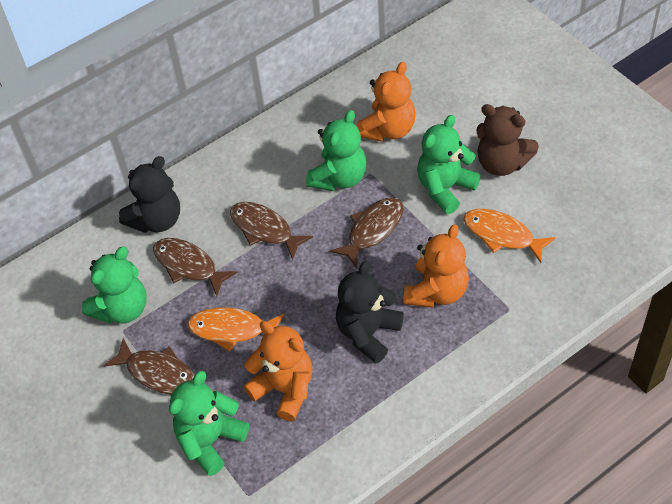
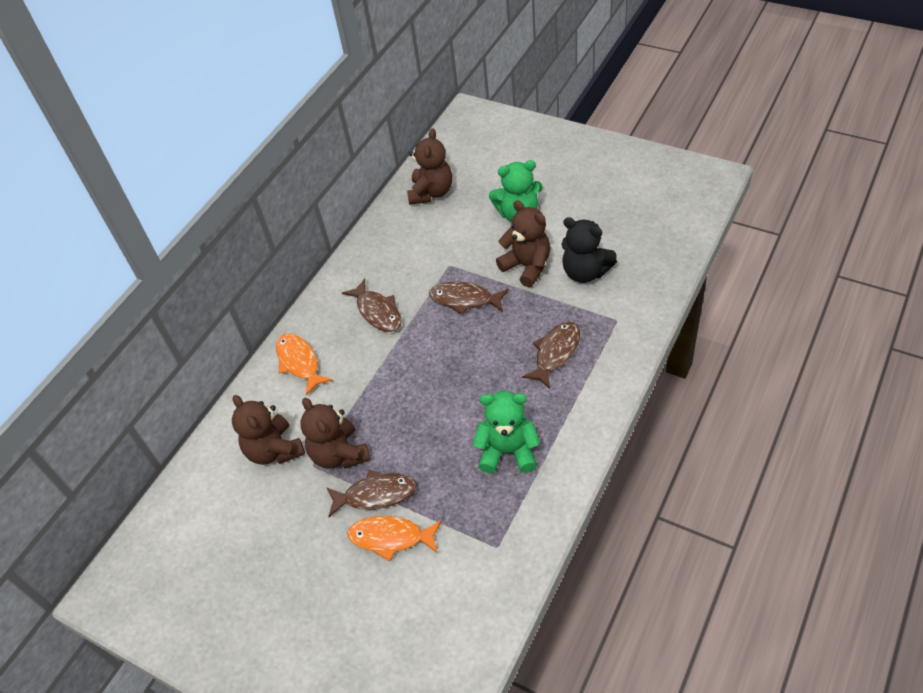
black teddy bear: 2 -> 1
brown teddy bear: 1 -> 4
green teddy bear: 4 -> 2
orange teddy bear: 3 -> 0

